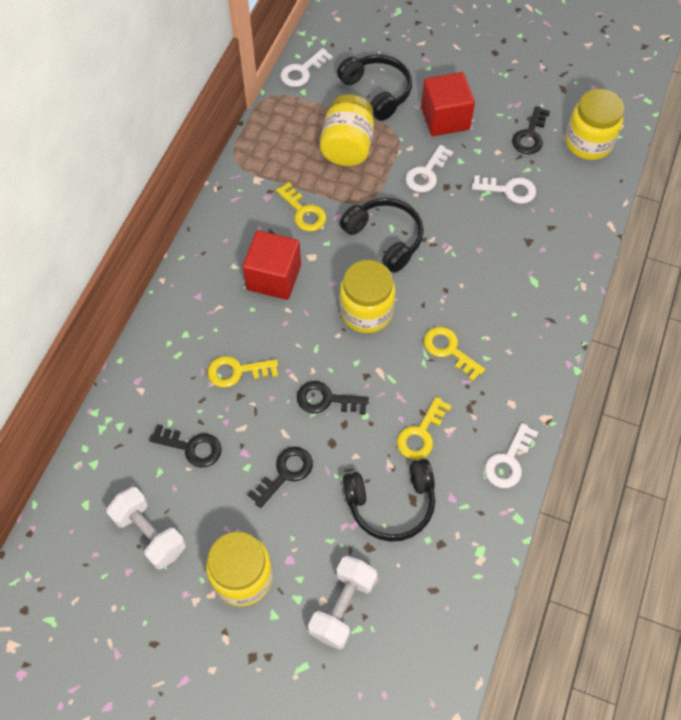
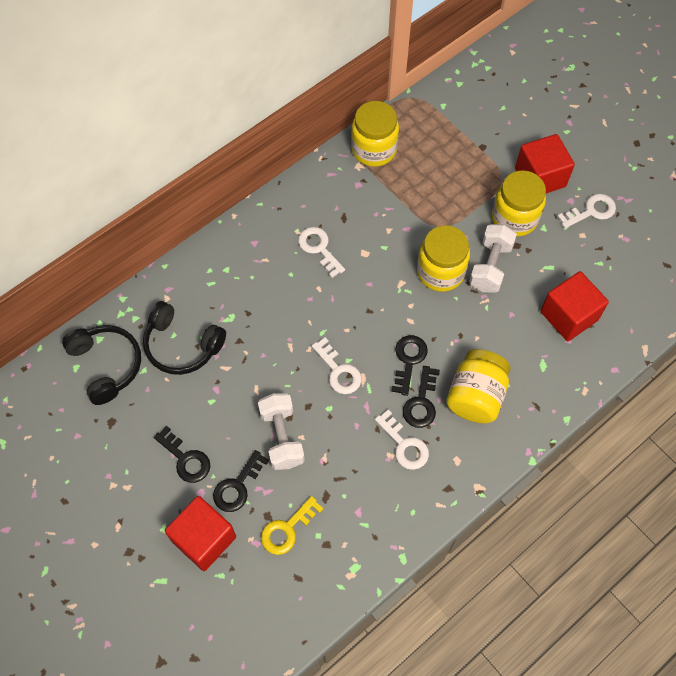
black headphones: 3 -> 2
red cube: 2 -> 3
yellow key: 4 -> 1

